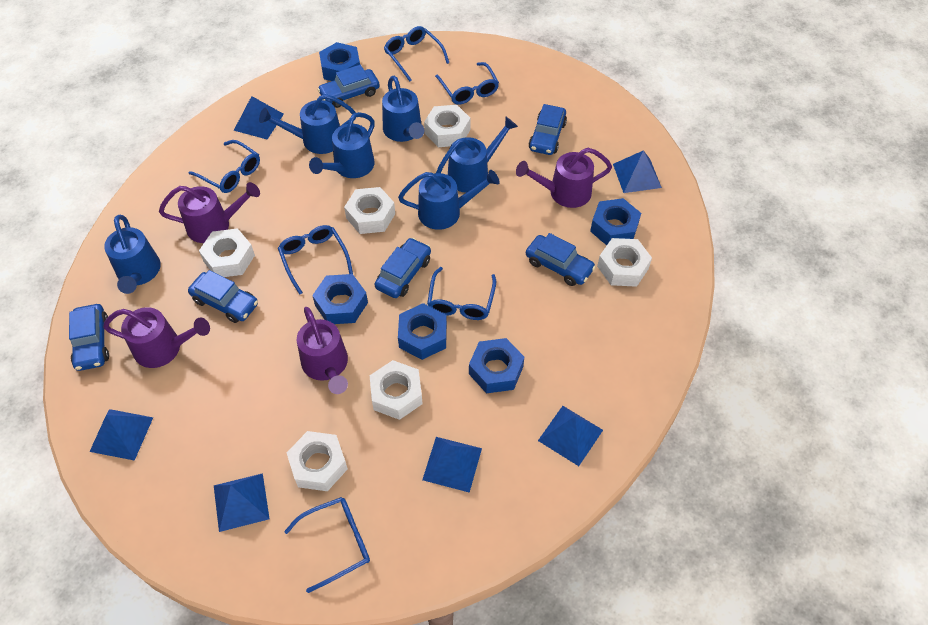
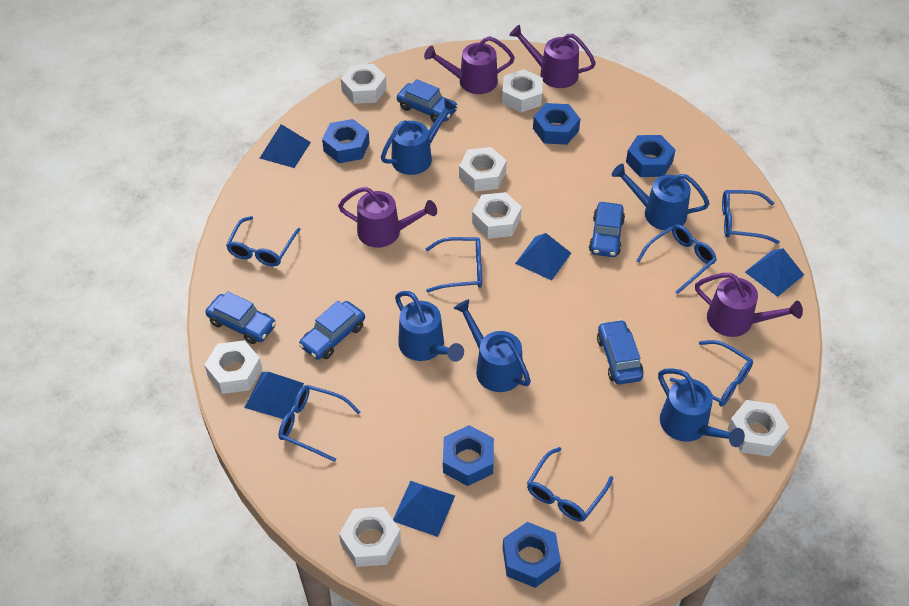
blue car: 6 -> 5
blue glasses: 6 -> 7
blue pyramid: 6 -> 5
blue watering can: 6 -> 5
white nut: 6 -> 7

